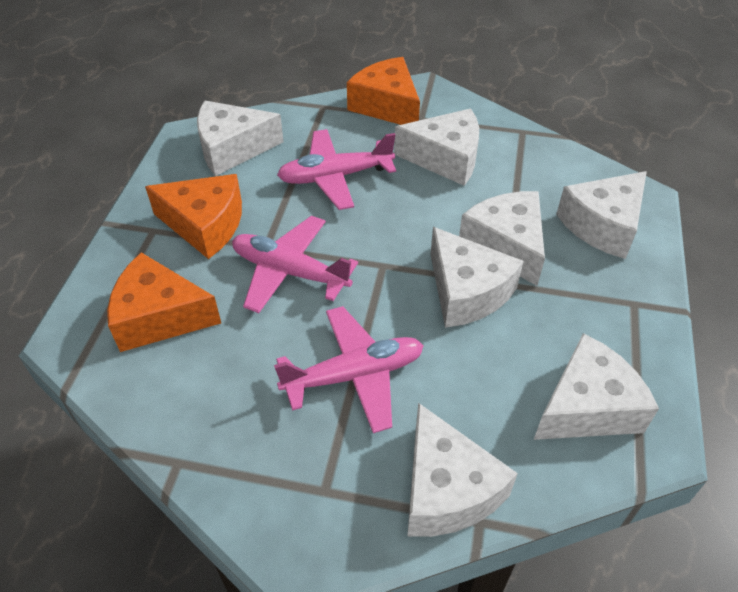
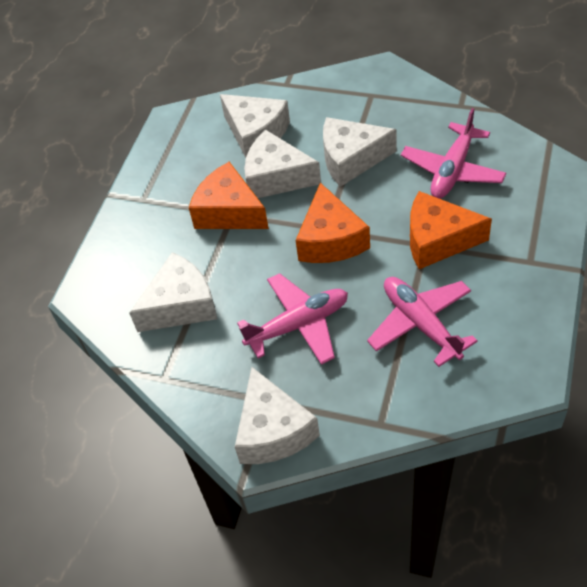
white cheese: 7 -> 5

